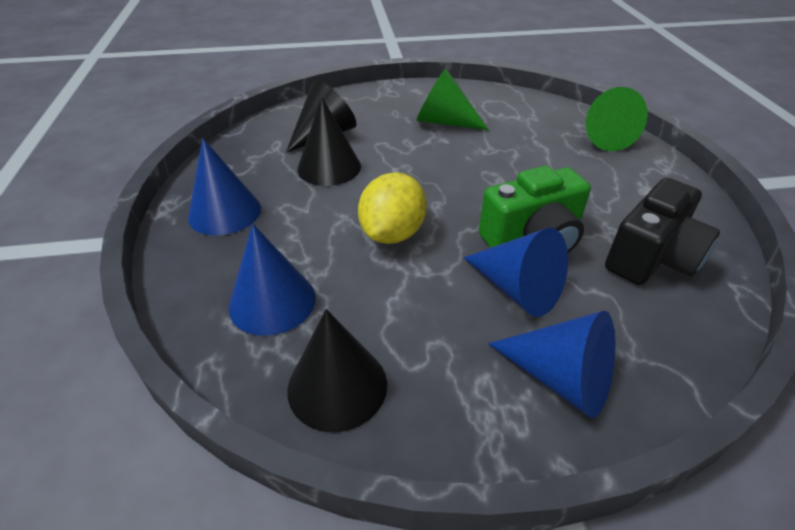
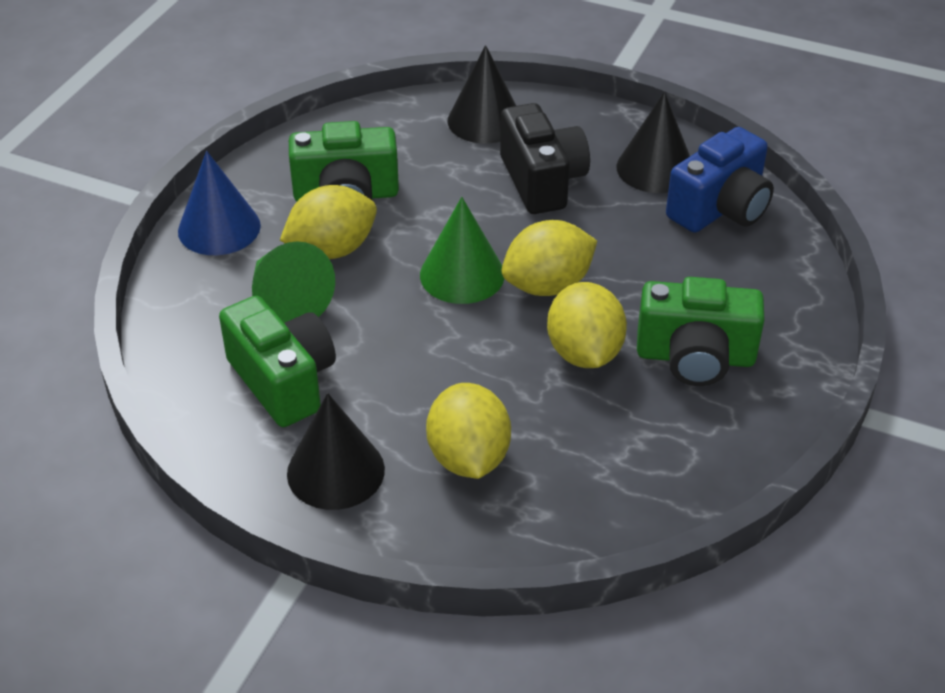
blue camera: 0 -> 1
blue cone: 4 -> 1
green camera: 1 -> 3
yellow lemon: 1 -> 4

